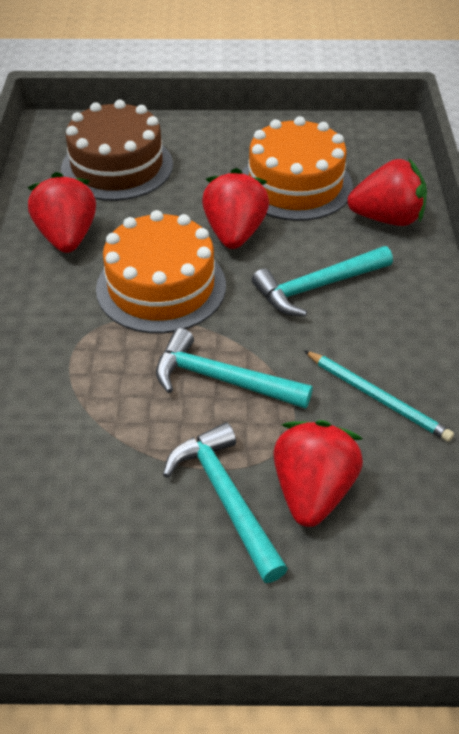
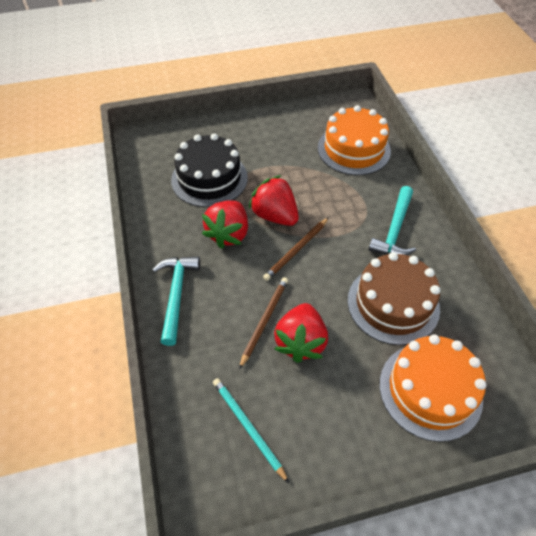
black cake: 0 -> 1
brown pencil: 0 -> 2
red strawberry: 4 -> 3
turquoise hammer: 3 -> 2

